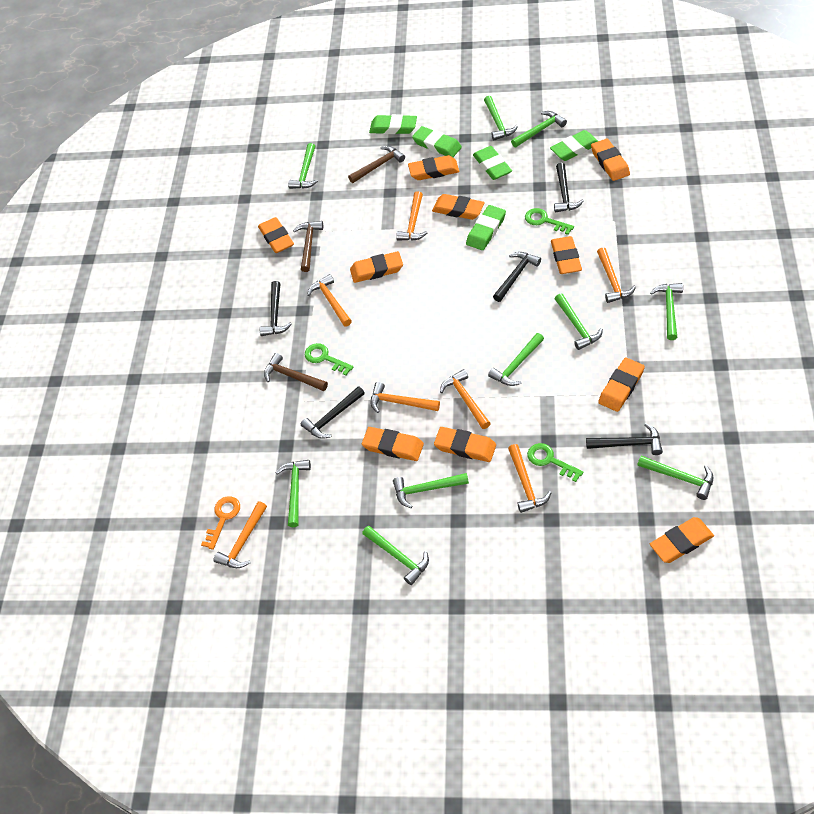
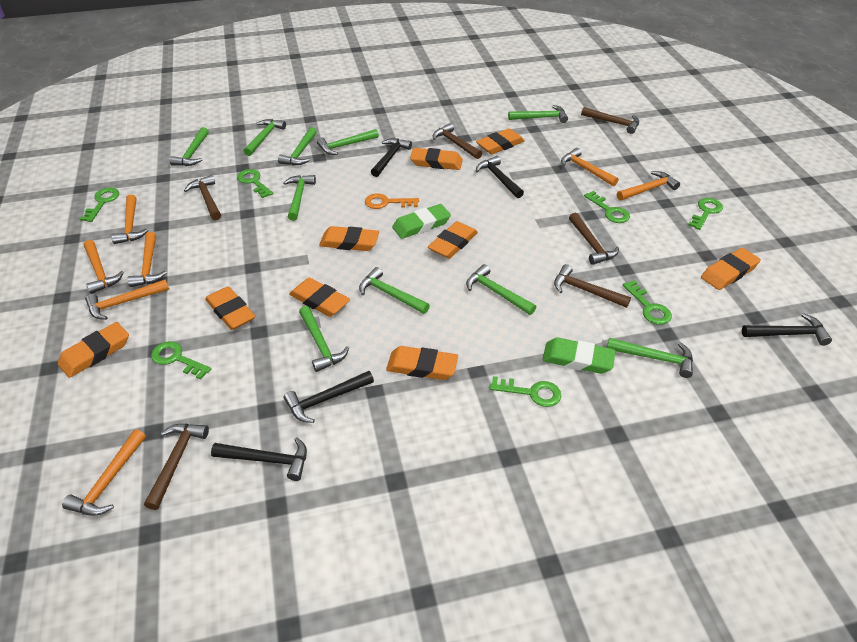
brown hammer: 3 -> 6
green eraser: 5 -> 2
green key: 3 -> 7
orange eraser: 10 -> 9

